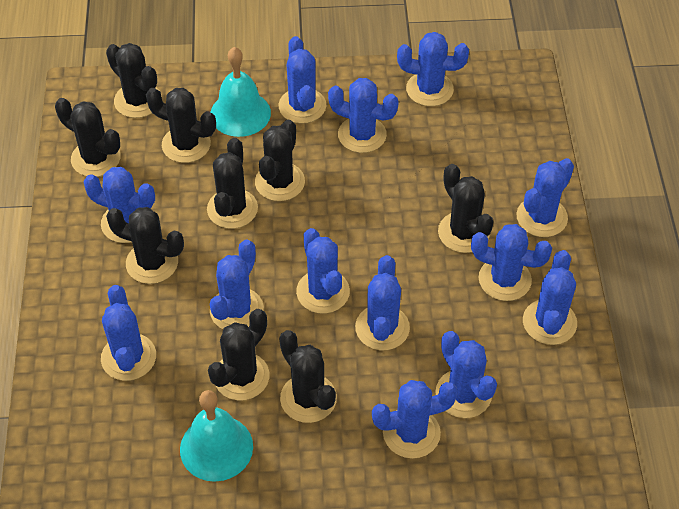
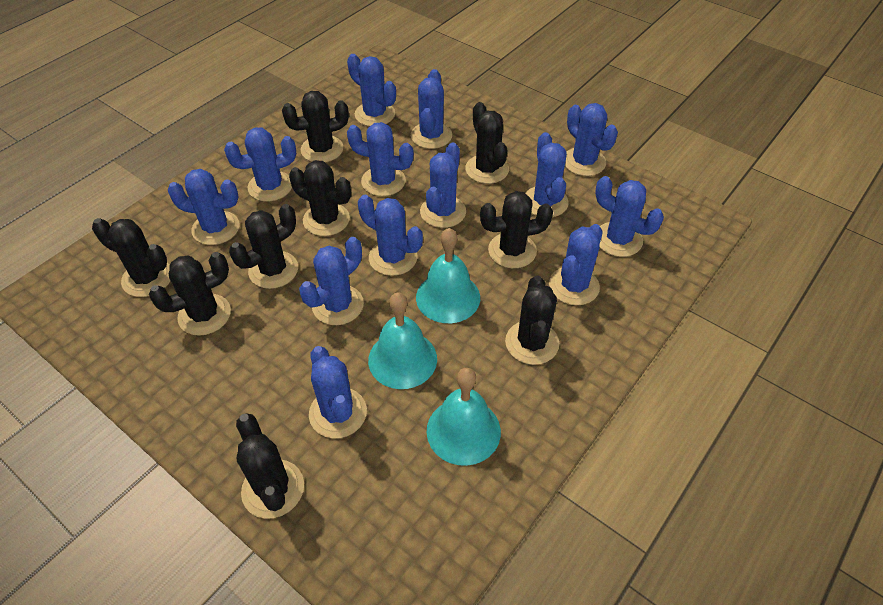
turquoise bell: 2 -> 3

